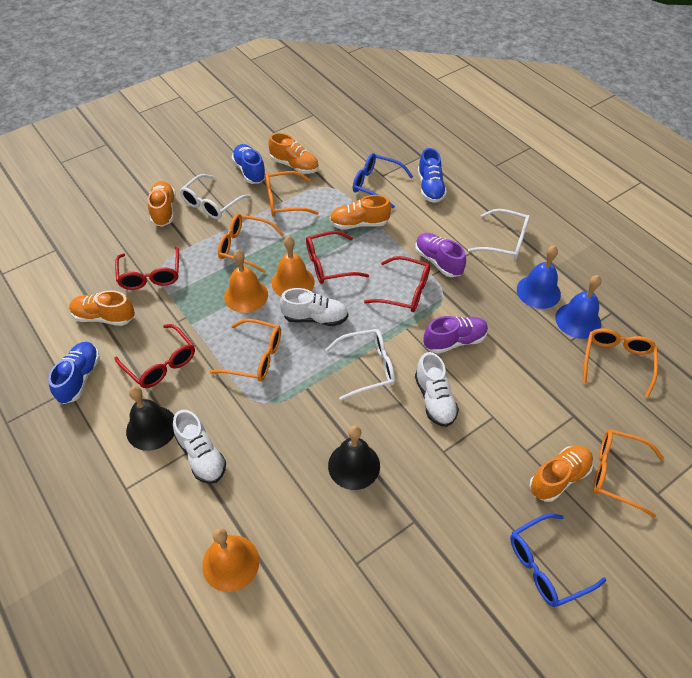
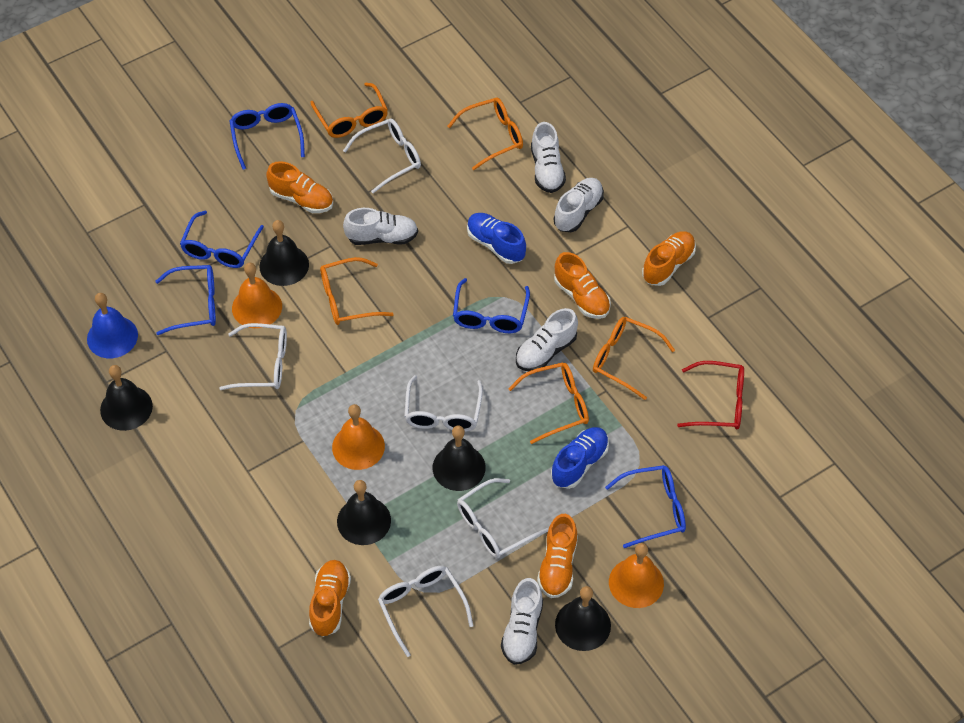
black bell: 2 -> 5
blue bell: 2 -> 1
blue glasses: 2 -> 5
blue shoe: 3 -> 2
purple shoe: 2 -> 0
red glasses: 4 -> 1
white glasses: 3 -> 5
white shoe: 3 -> 5

